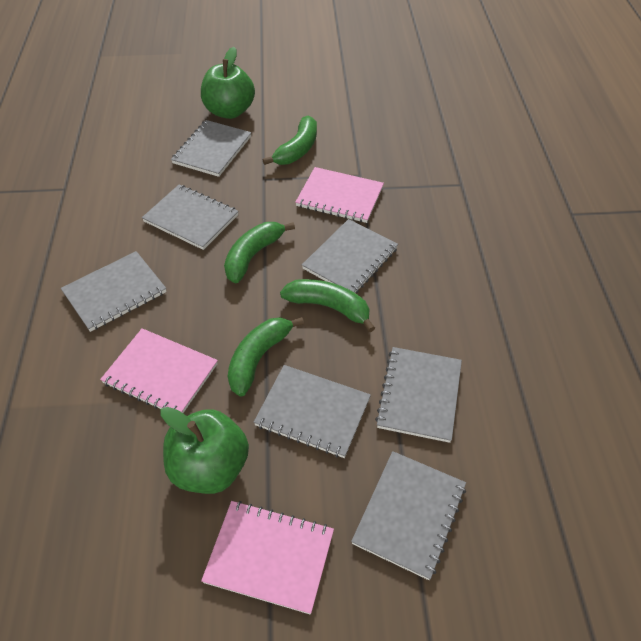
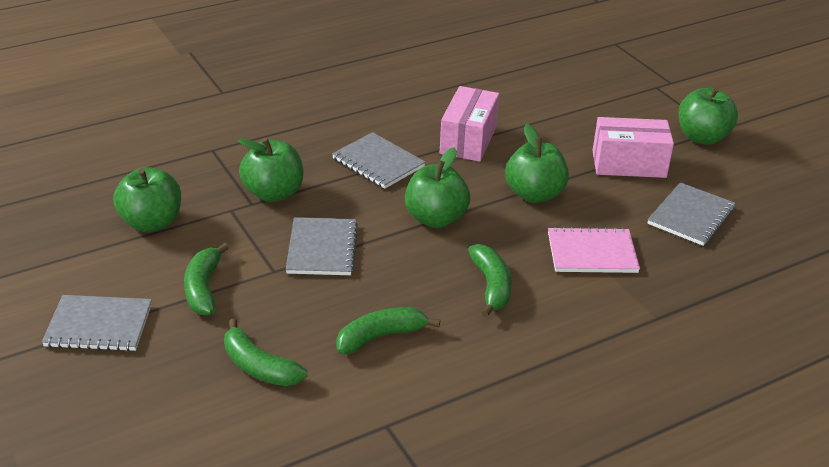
green apple: 2 -> 5
grey notebook: 7 -> 4
pink box: 0 -> 2
pink notebook: 3 -> 1

